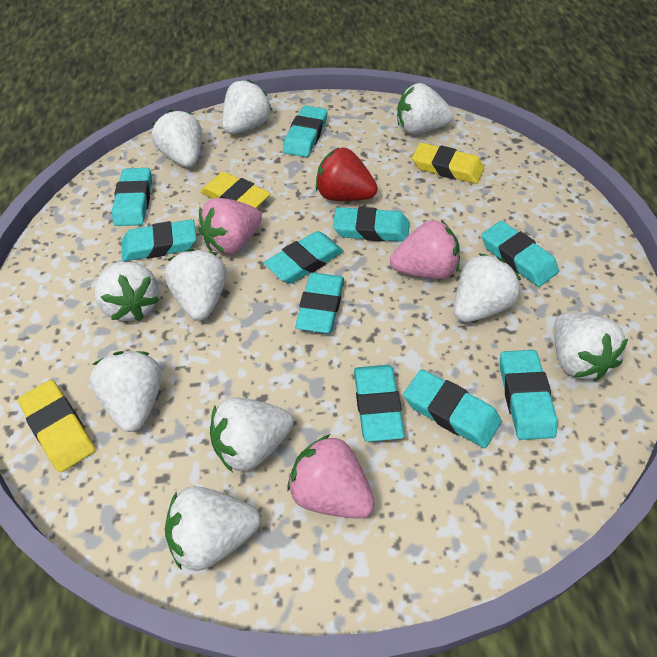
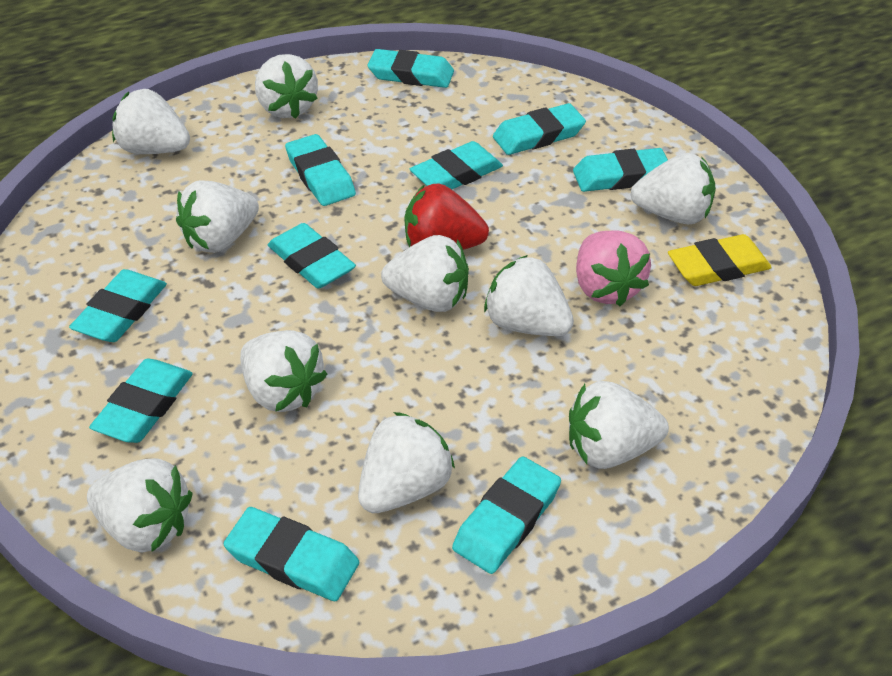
pink strawberry: 3 -> 1
yellow eraser: 3 -> 1

